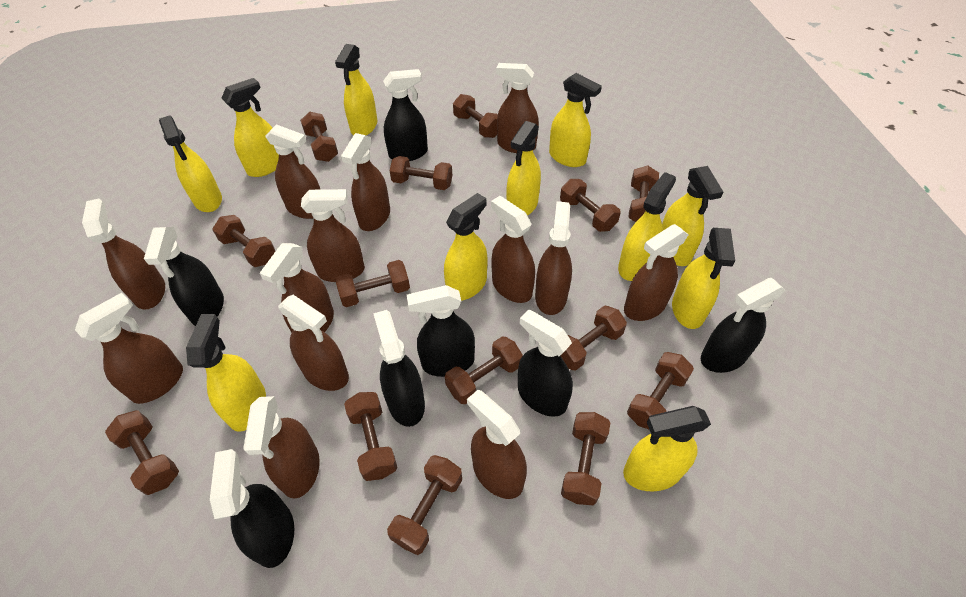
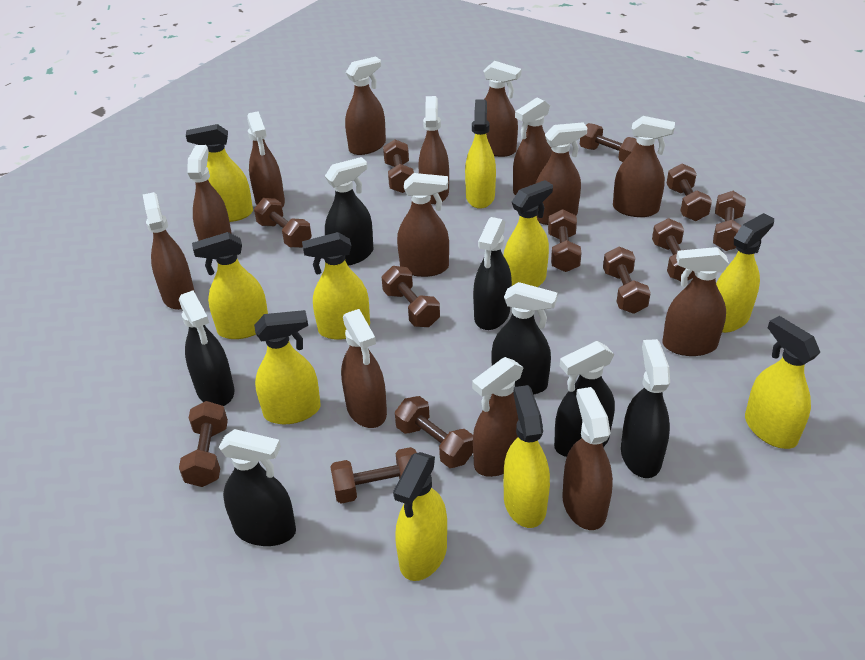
brown dumbbell: 14 -> 12
brown spray bottle: 13 -> 14
yellow spray bottle: 11 -> 10

